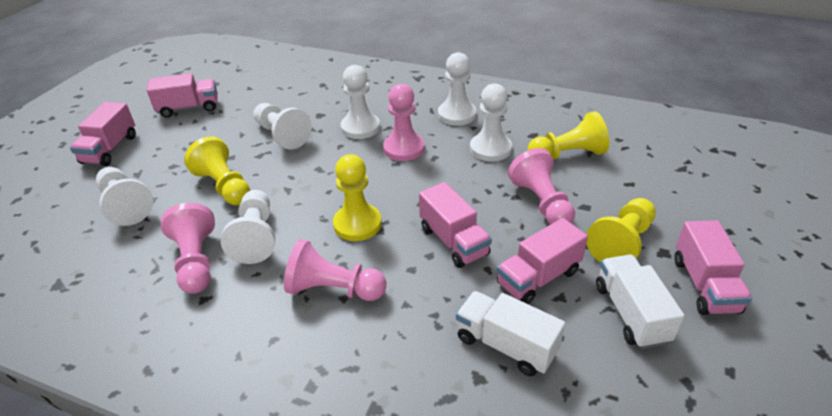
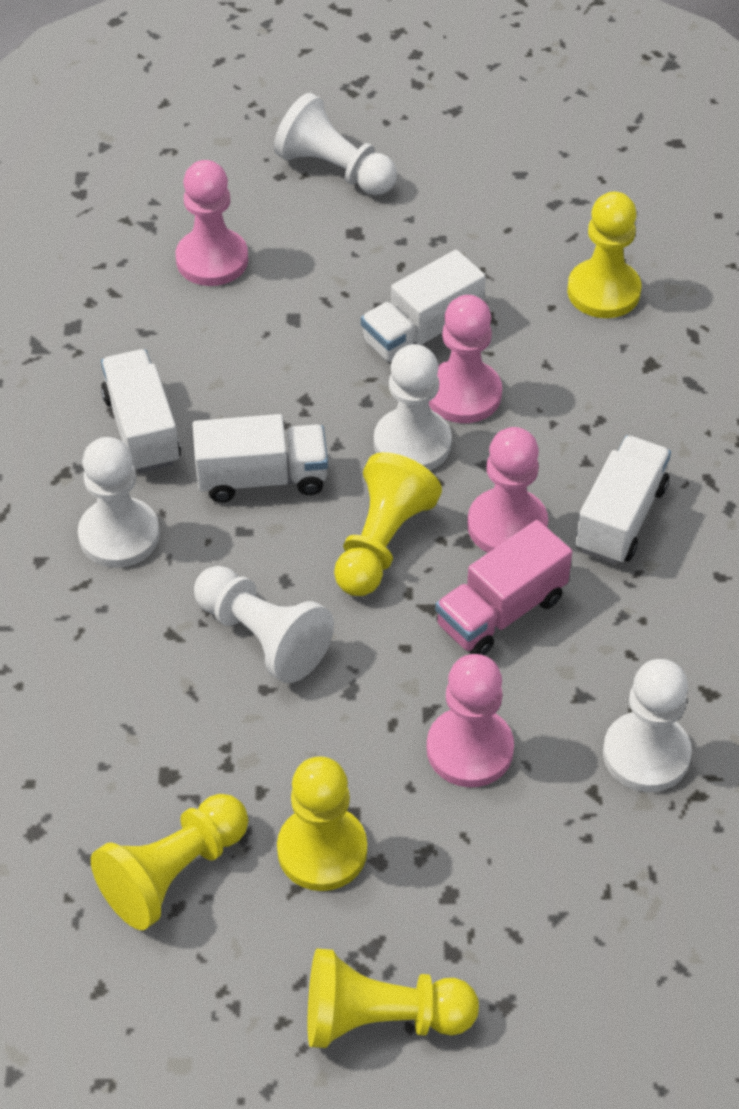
pink truck: 5 -> 1
white pawn: 6 -> 5
white truck: 2 -> 4
yellow pawn: 4 -> 5

